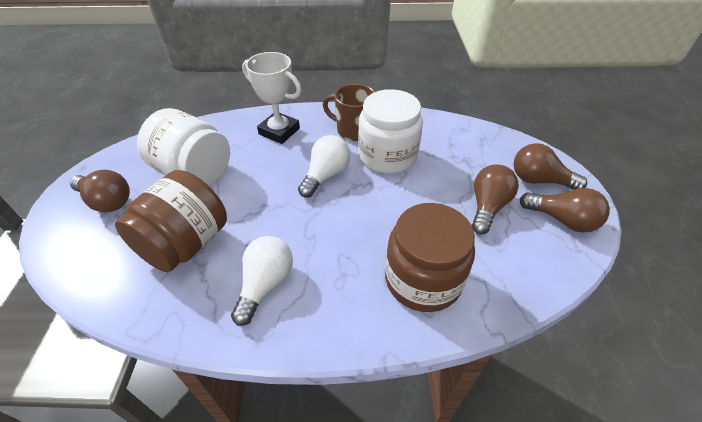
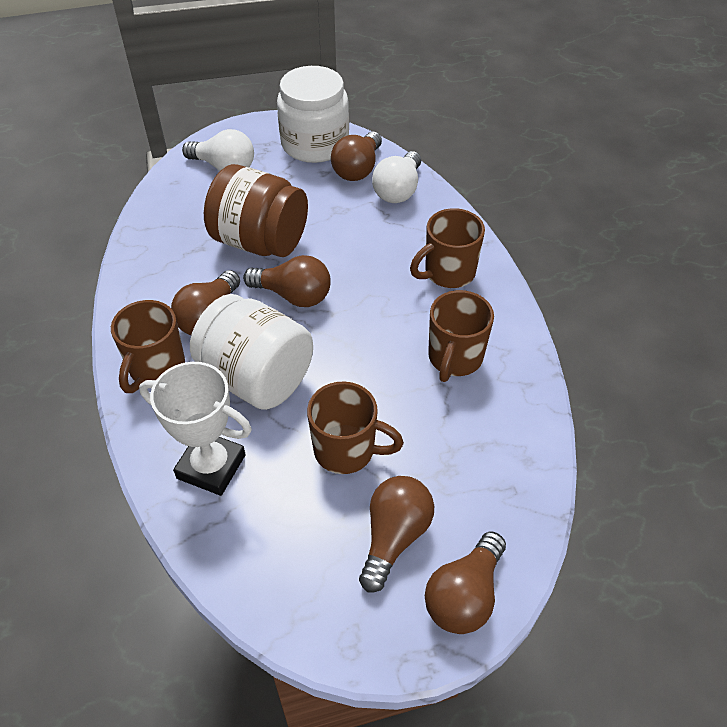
brown jar: 2 -> 1
brown light bulb: 4 -> 5
brown mug: 1 -> 4

